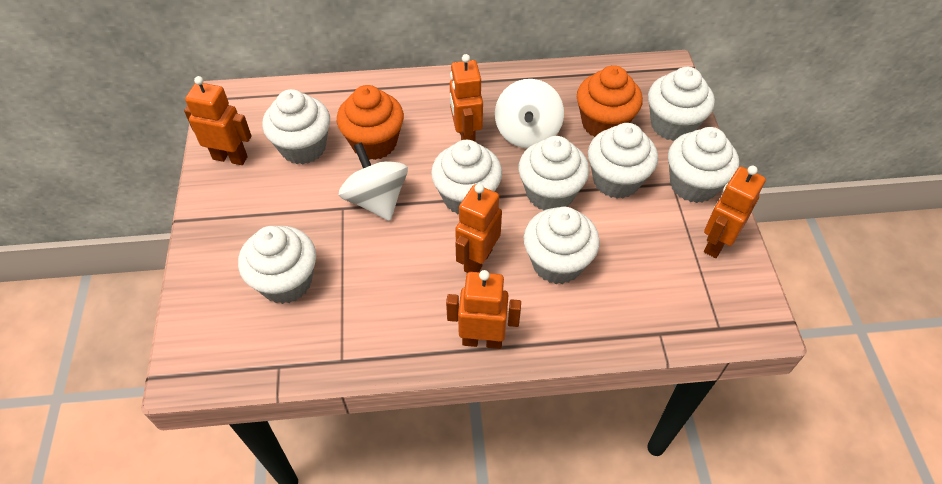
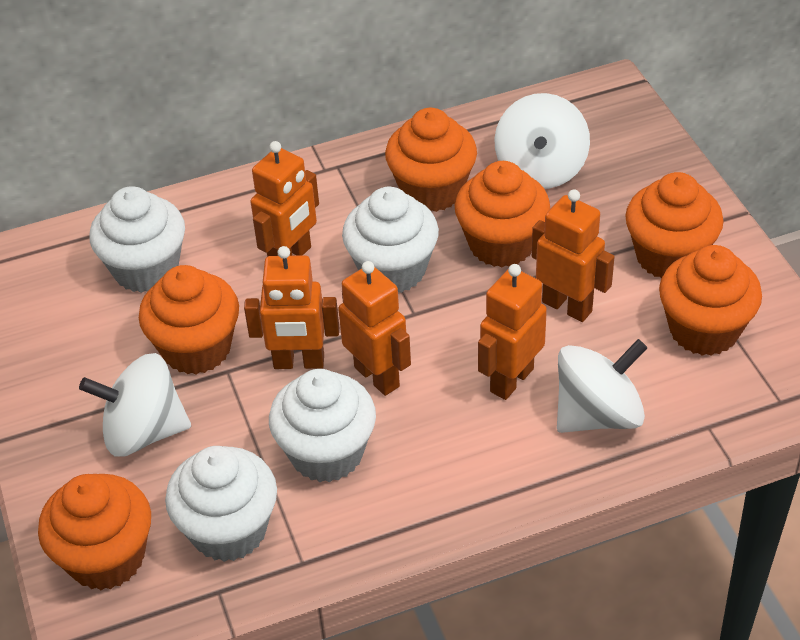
orange cupcake: 2 -> 6
white cupcake: 8 -> 4
white spinning top: 2 -> 3

